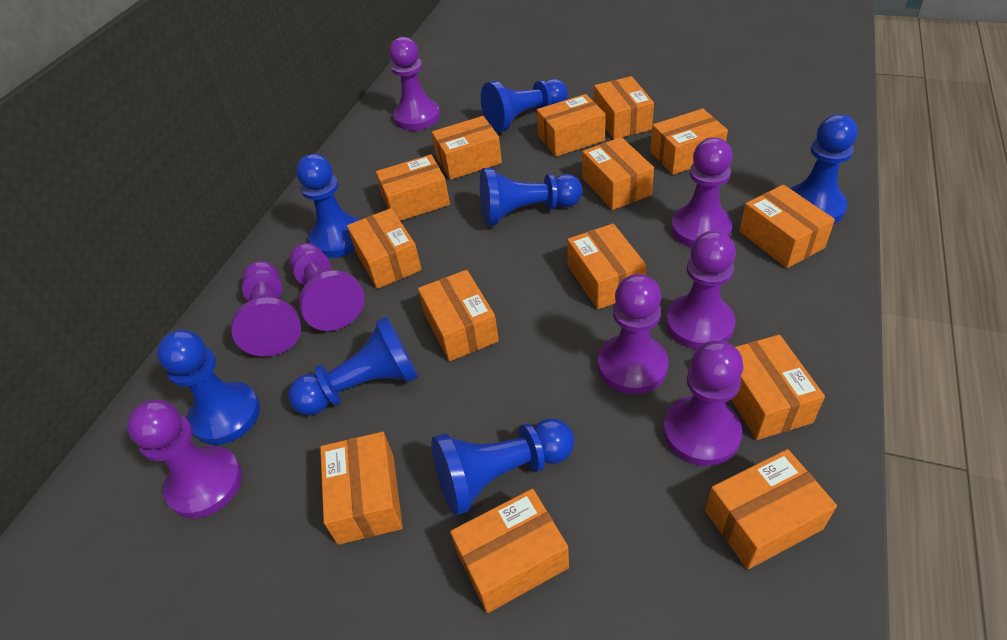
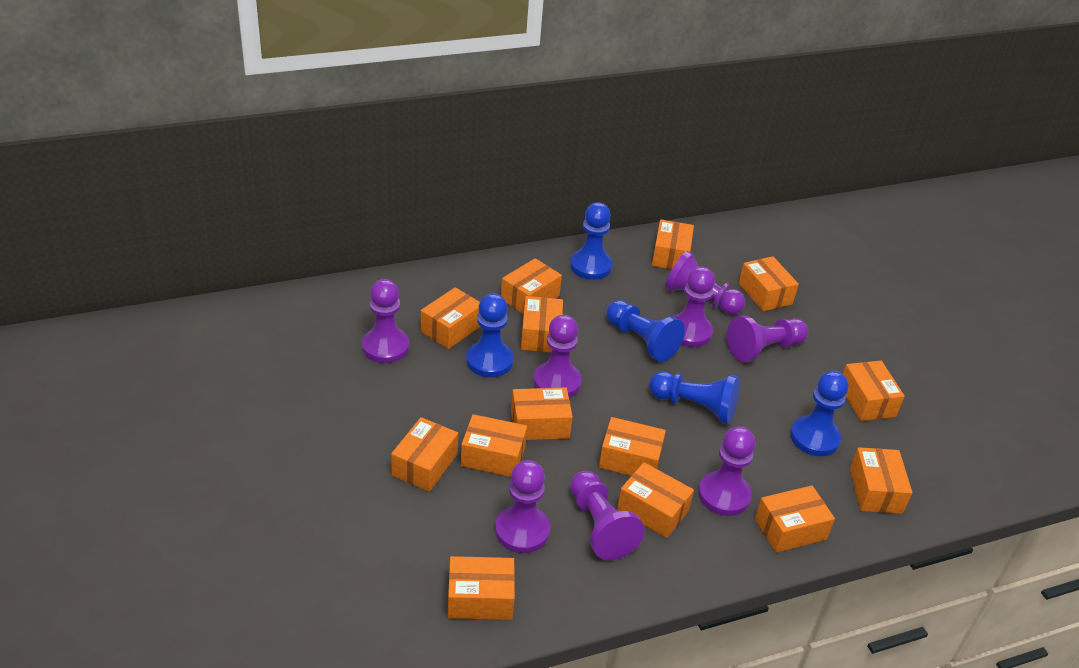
blue pawn: 7 -> 5

